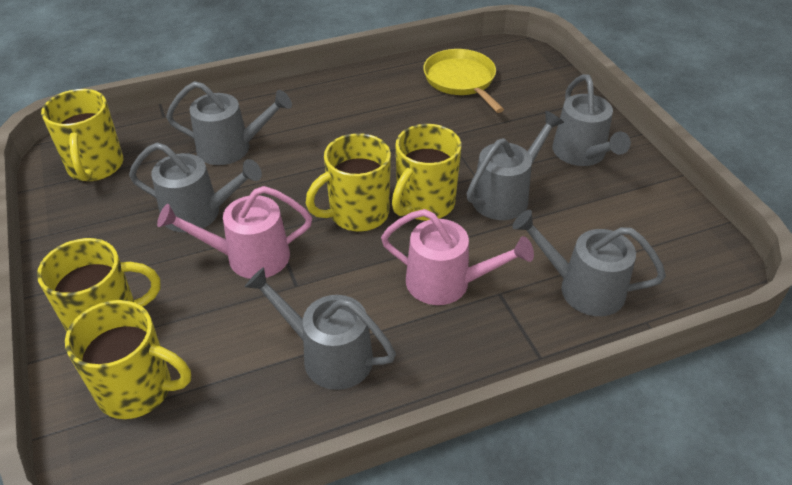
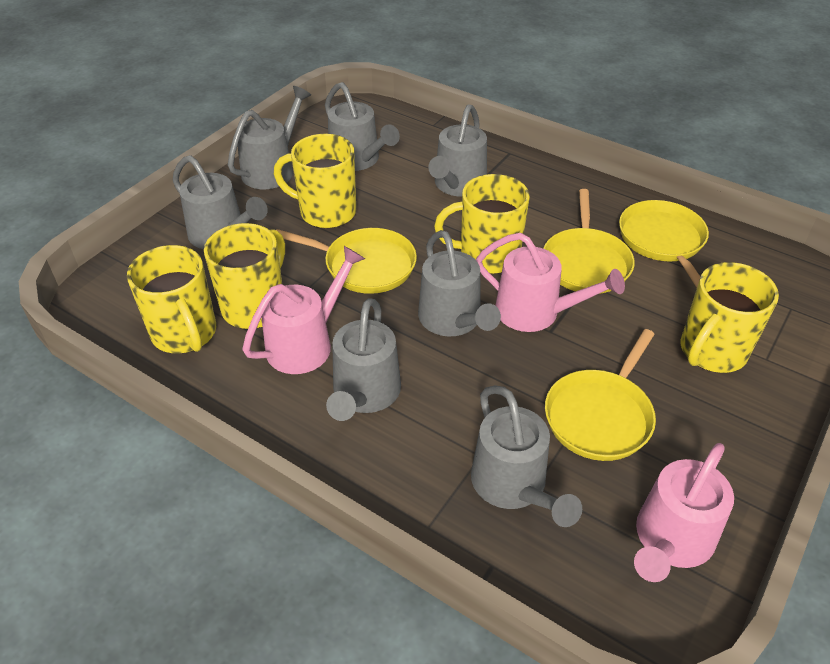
grey watering can: 6 -> 7
pink watering can: 2 -> 3
yellow pan: 1 -> 4

